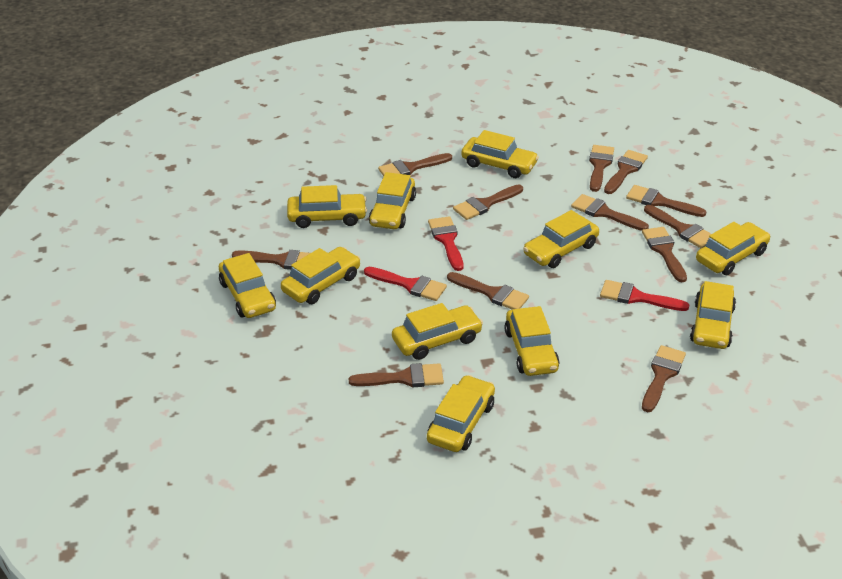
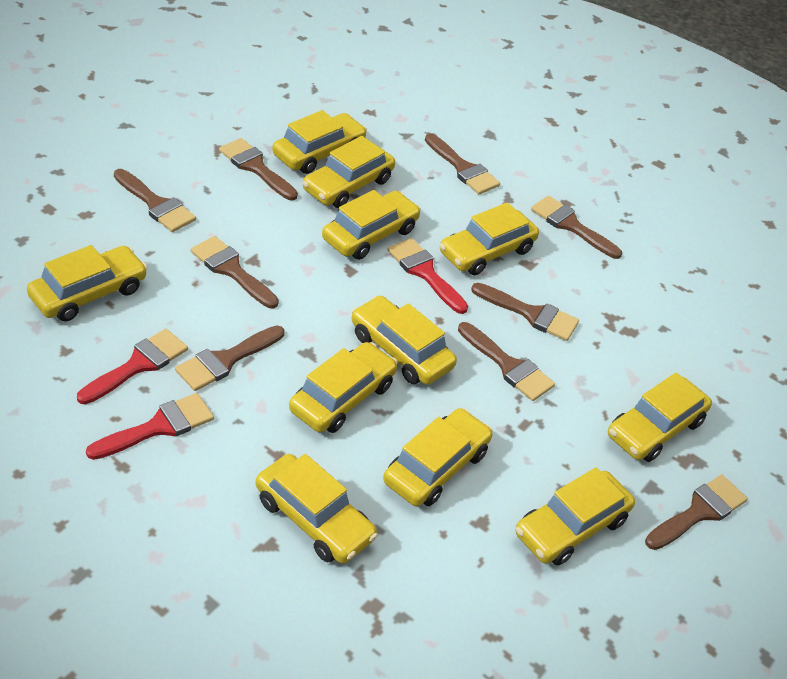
brown brush: 12 -> 9

